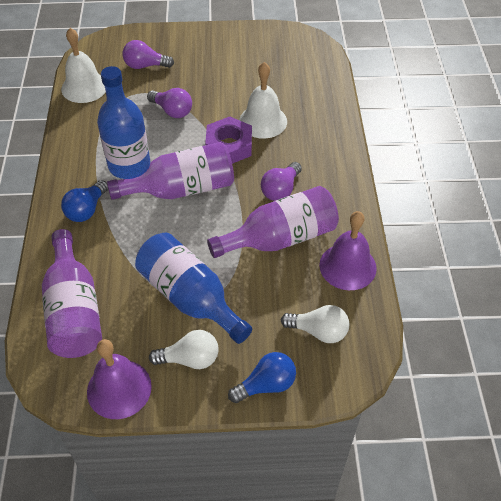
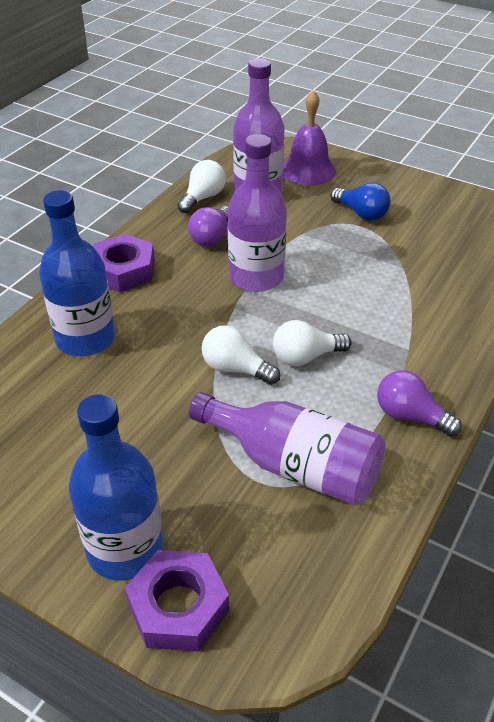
blue light bulb: 2 -> 1
purple bell: 2 -> 1
purple light bulb: 3 -> 2
purple nut: 1 -> 2
white bell: 2 -> 0
white light bulb: 2 -> 3

